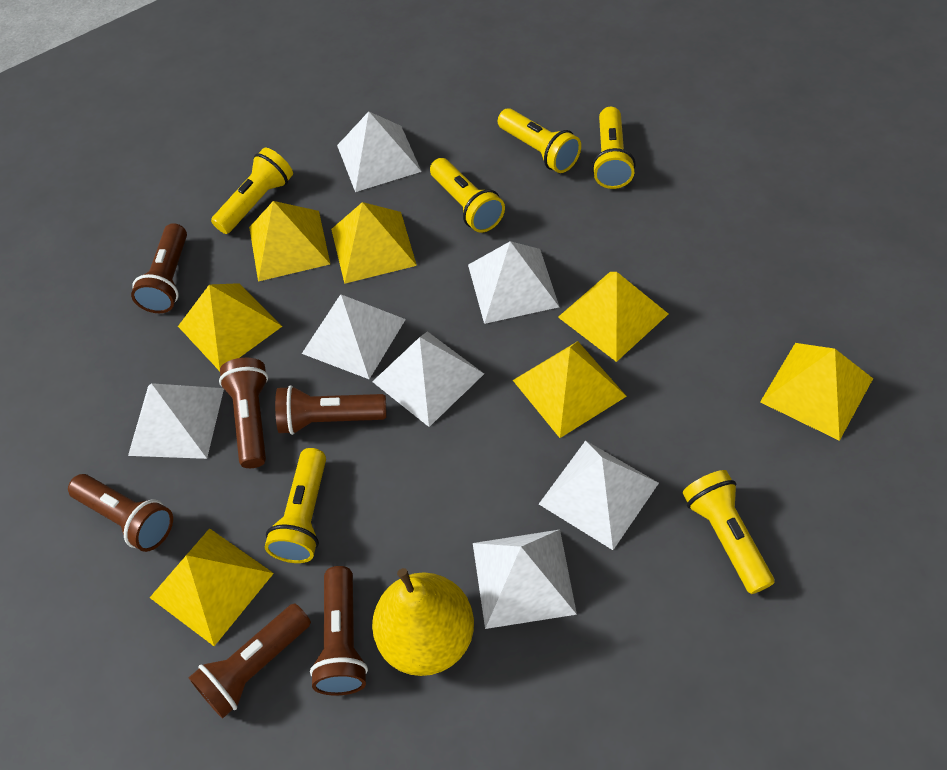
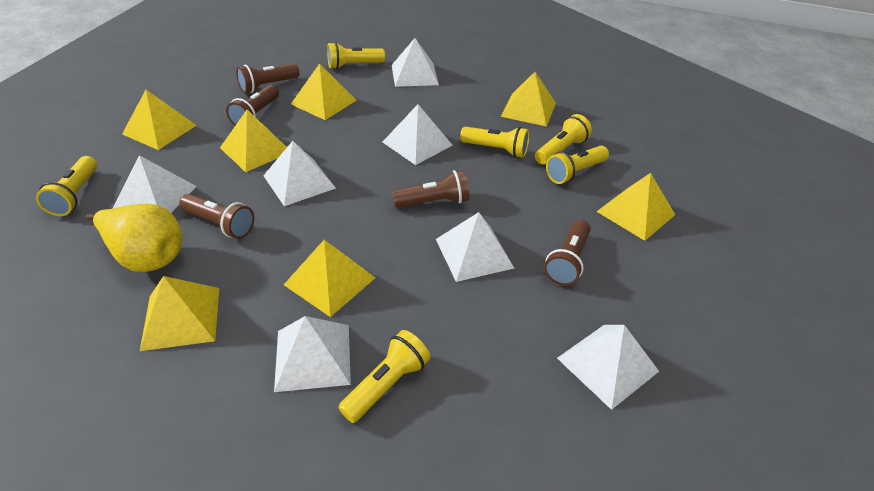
brown flashlight: 6 -> 5

